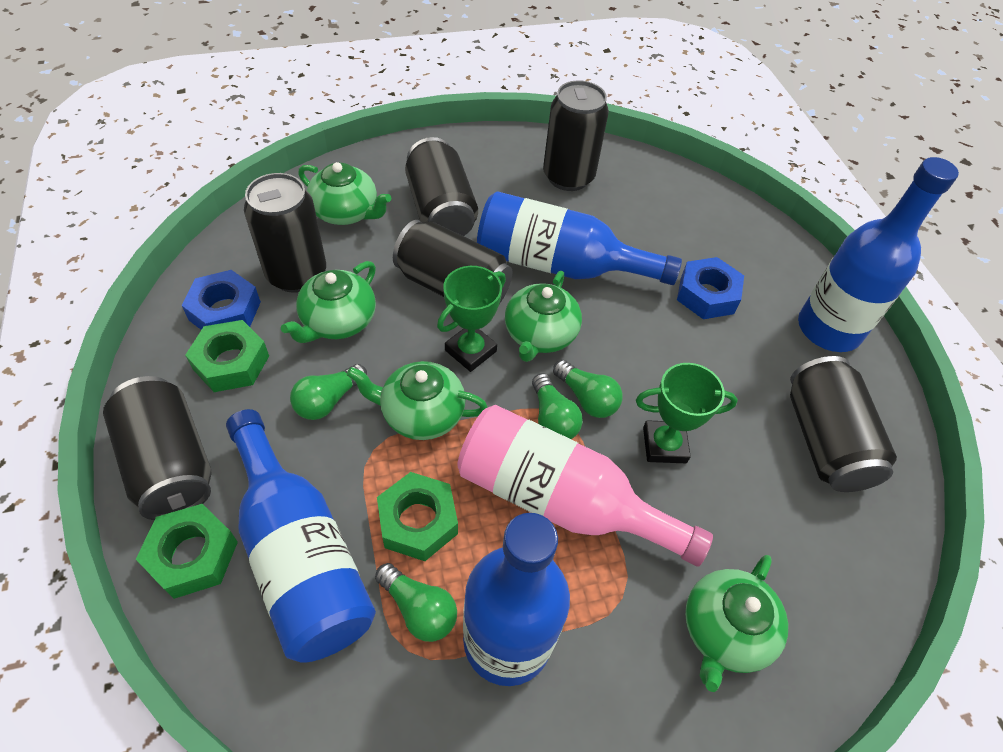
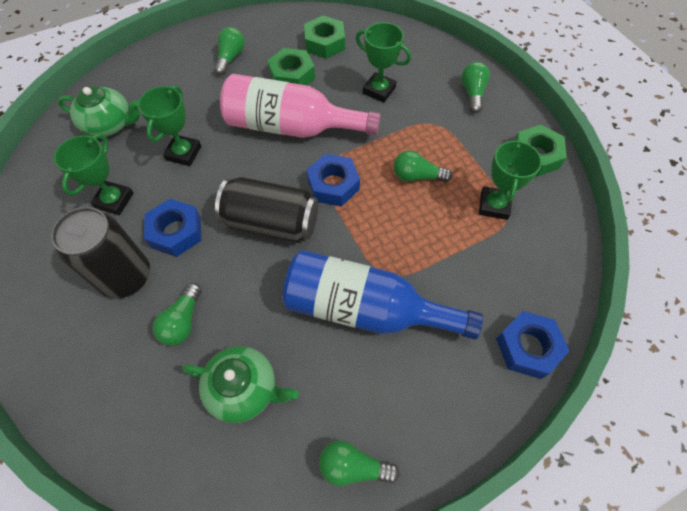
black can: 6 -> 2
blue bottle: 4 -> 1
blue nut: 2 -> 3
green light bulb: 4 -> 5
green teapot: 5 -> 2
green trophy: 2 -> 4

